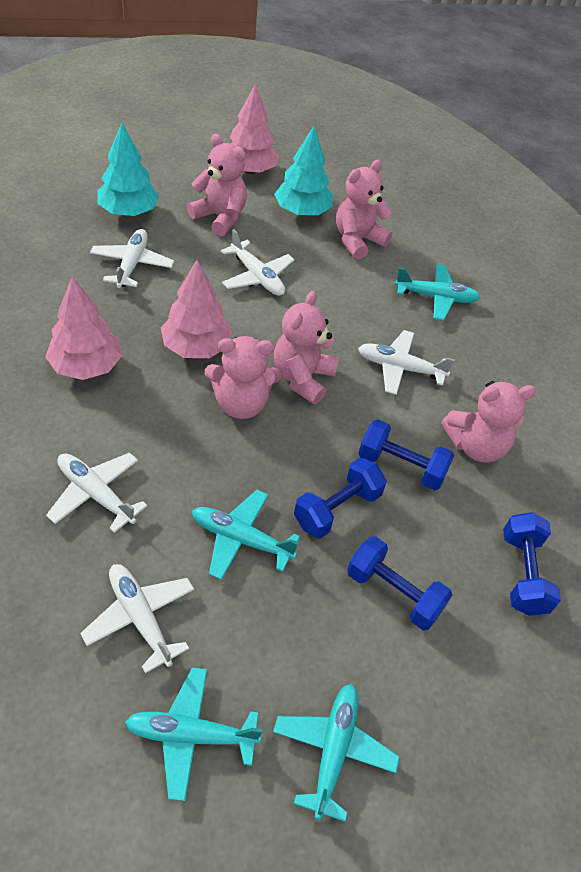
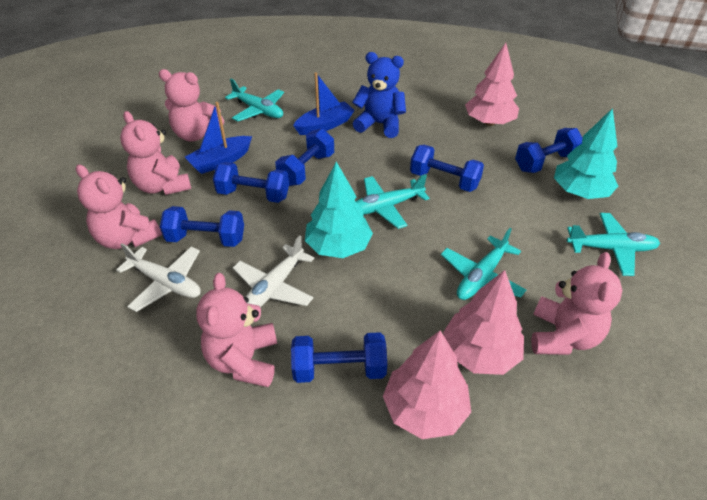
blue boat: 0 -> 2
blue dumbbell: 4 -> 6
blue teddy bear: 0 -> 1
white plane: 5 -> 2

